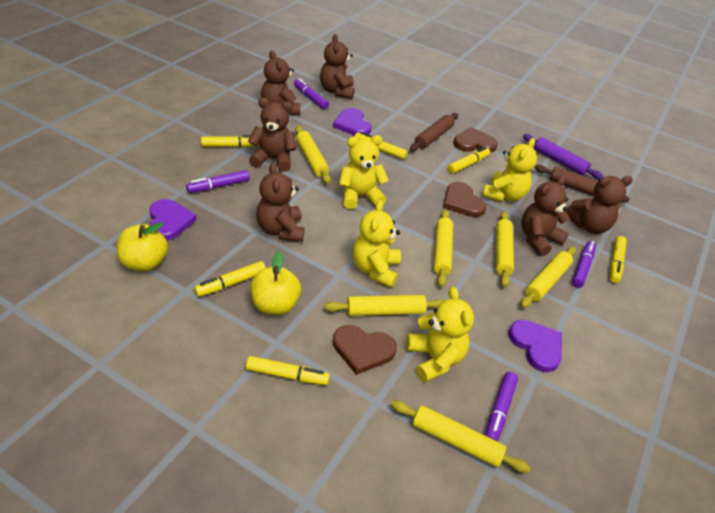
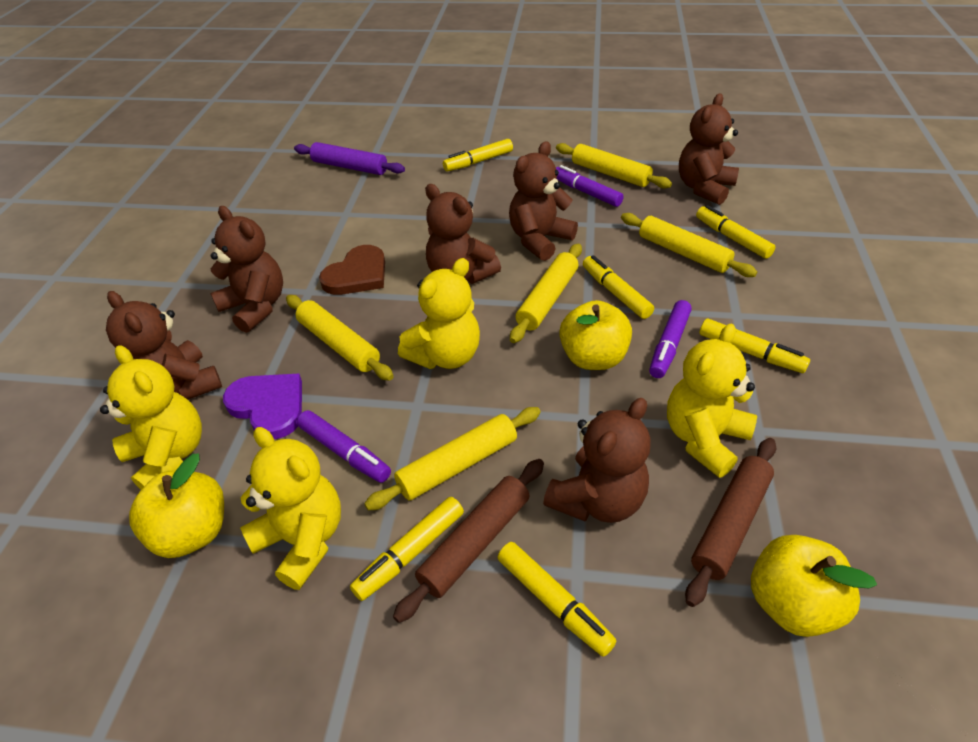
brown heart: 3 -> 1
purple heart: 3 -> 1
purple marker: 4 -> 3
yellow apple: 2 -> 3
yellow rolling pin: 6 -> 5

